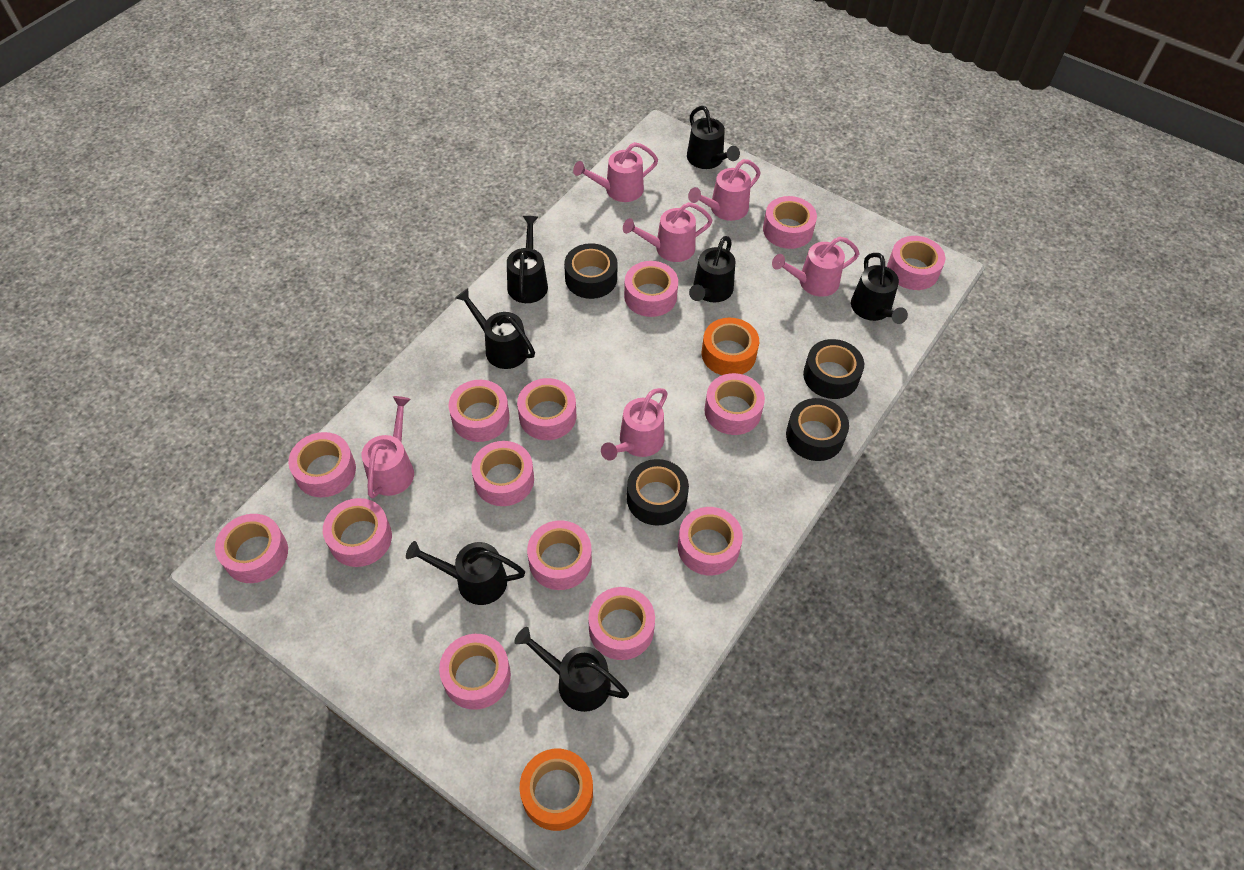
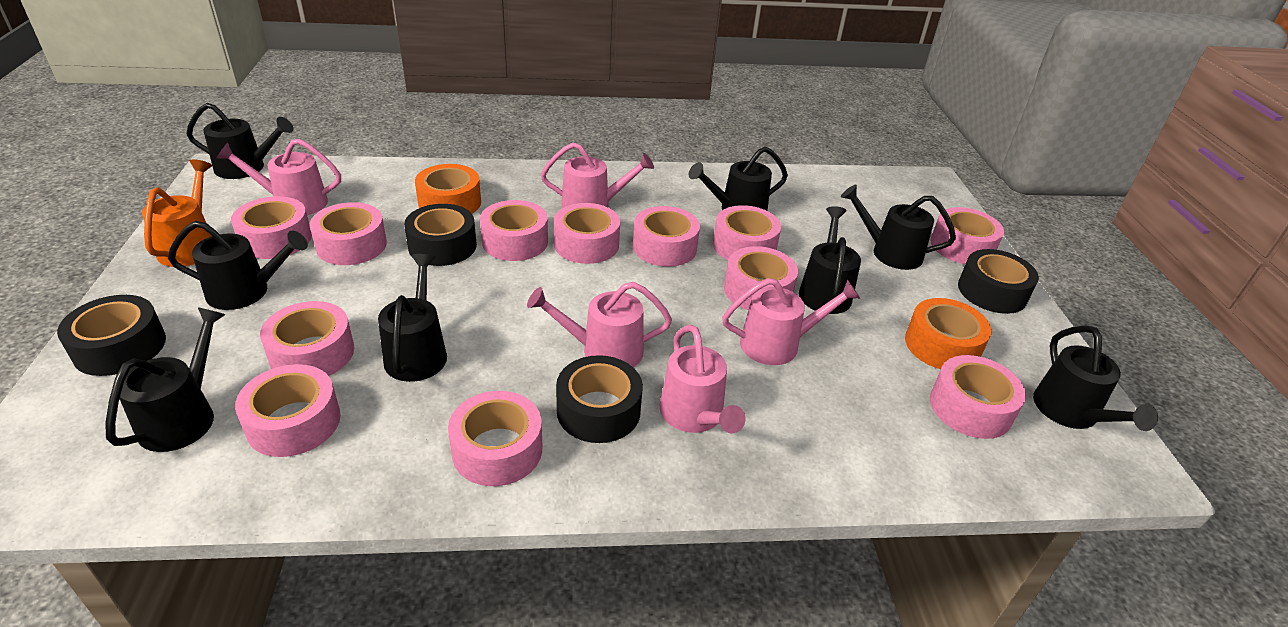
black watering can: 7 -> 8
orange watering can: 0 -> 1
pink tape: 14 -> 12
pink watering can: 6 -> 5

